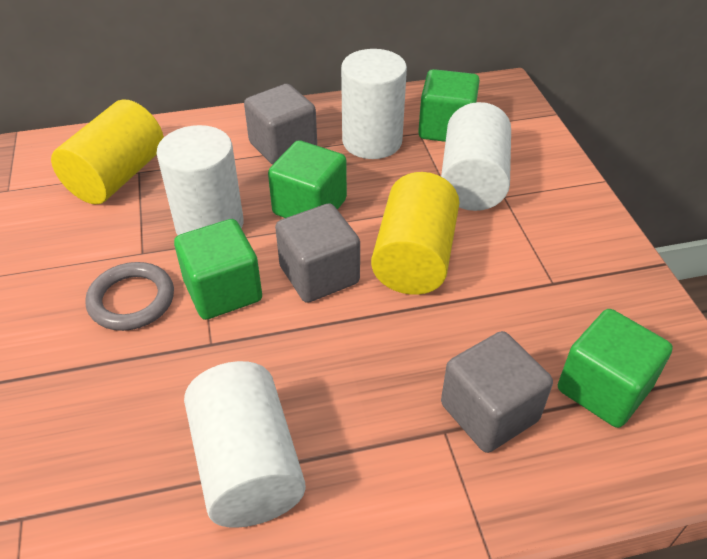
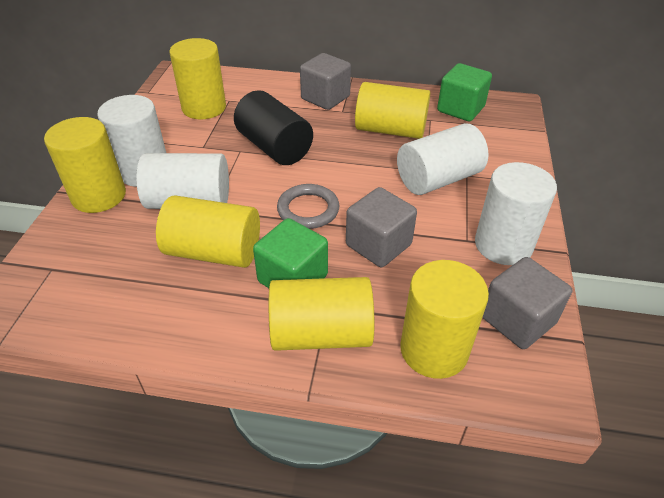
black cylinder: 0 -> 1
green cube: 4 -> 2
yellow cylinder: 2 -> 6

